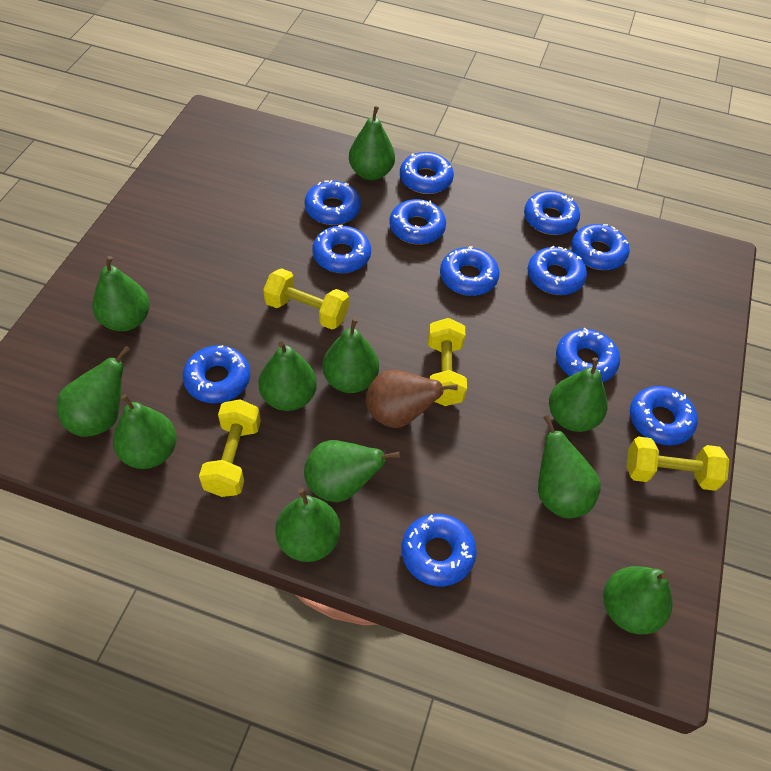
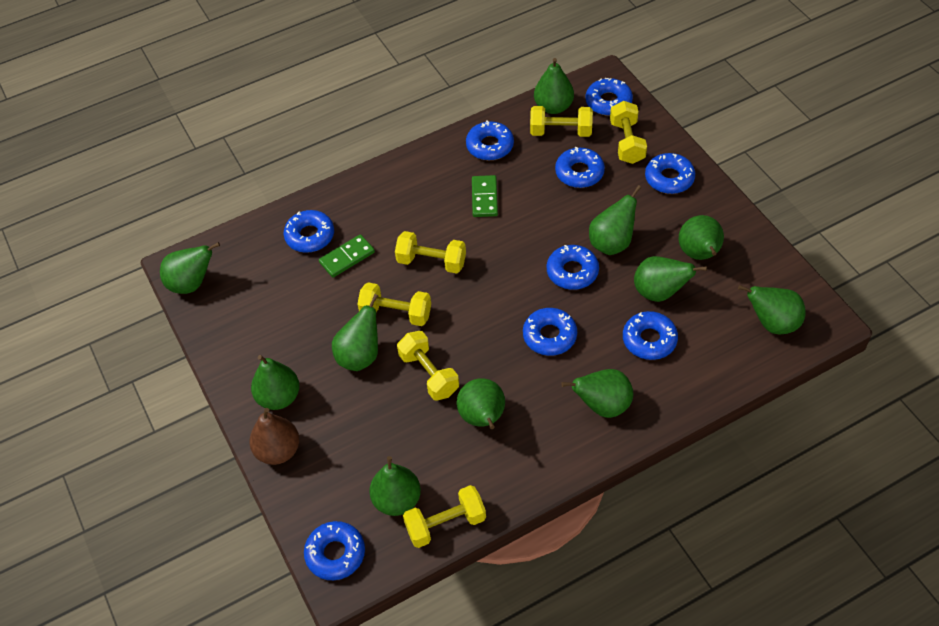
blue donut: 12 -> 9
green domino: 0 -> 2
yellow dumbbell: 4 -> 6

